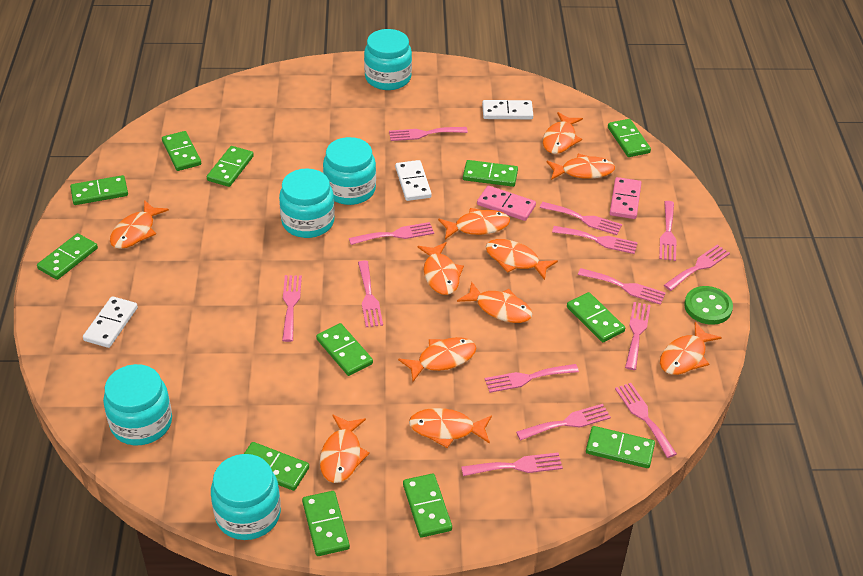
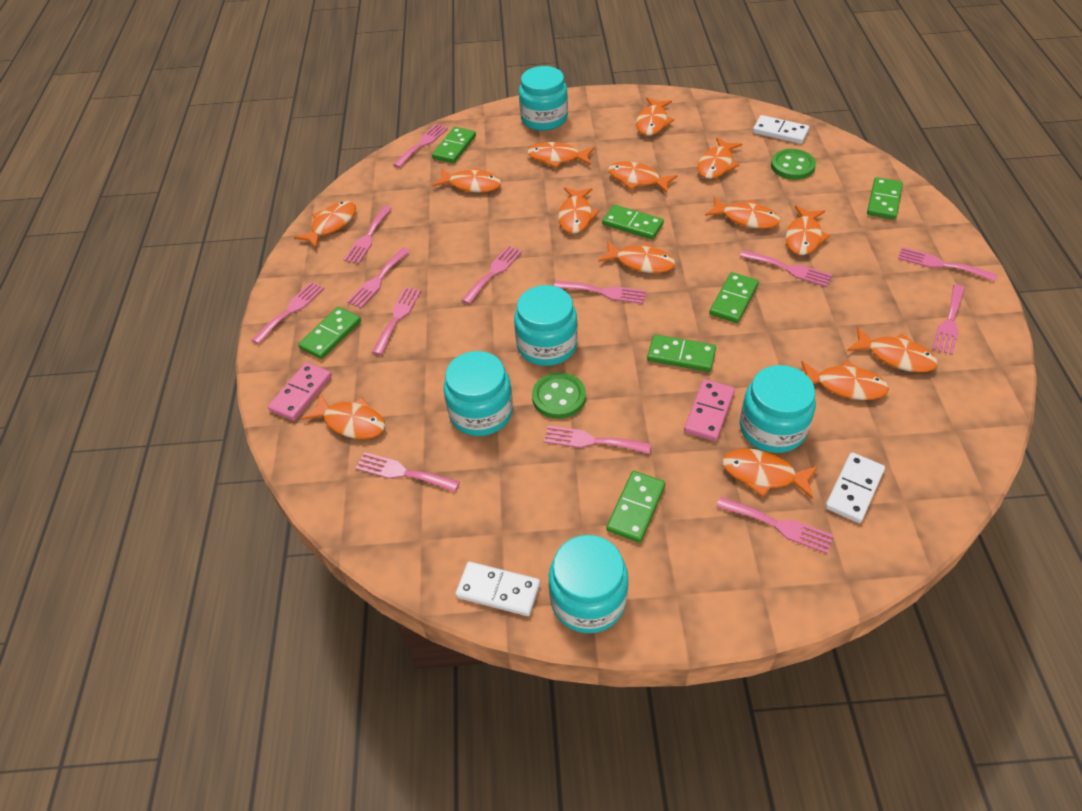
green button: 1 -> 2
green domino: 12 -> 7
orange fish: 11 -> 14
pink fork: 14 -> 13

